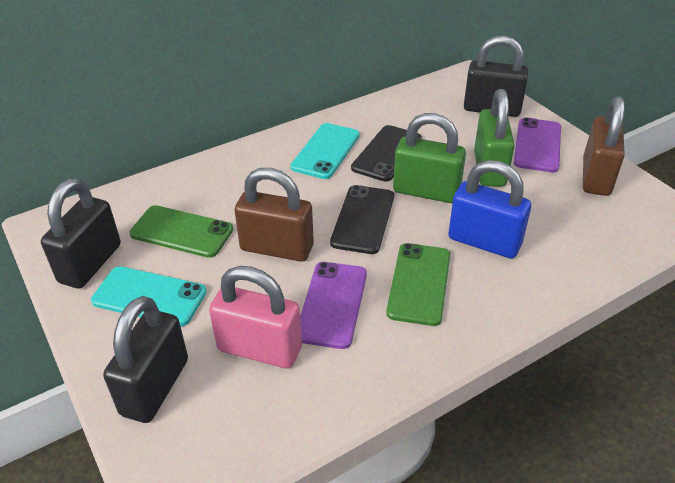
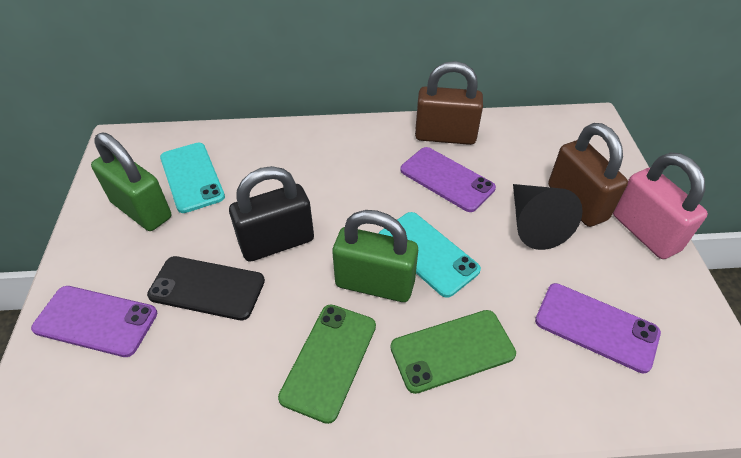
black cone: 0 -> 1
black padlock: 3 -> 1
black phone: 2 -> 1
blue padlock: 1 -> 0
purple phone: 2 -> 3

